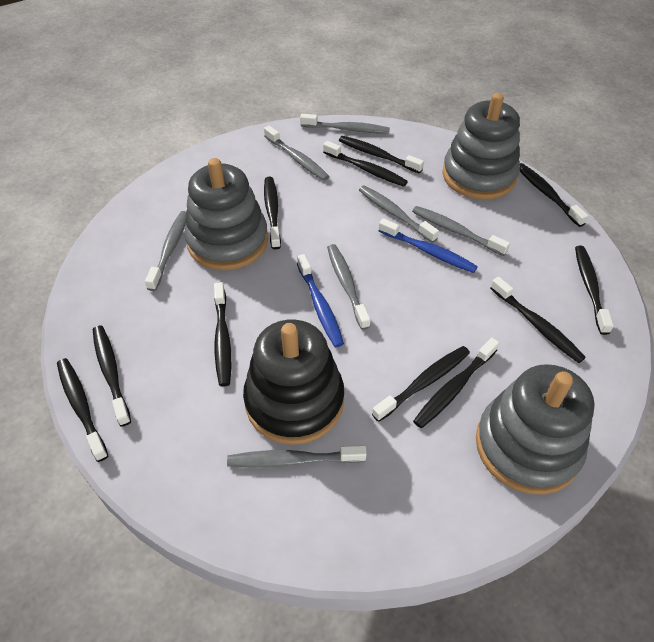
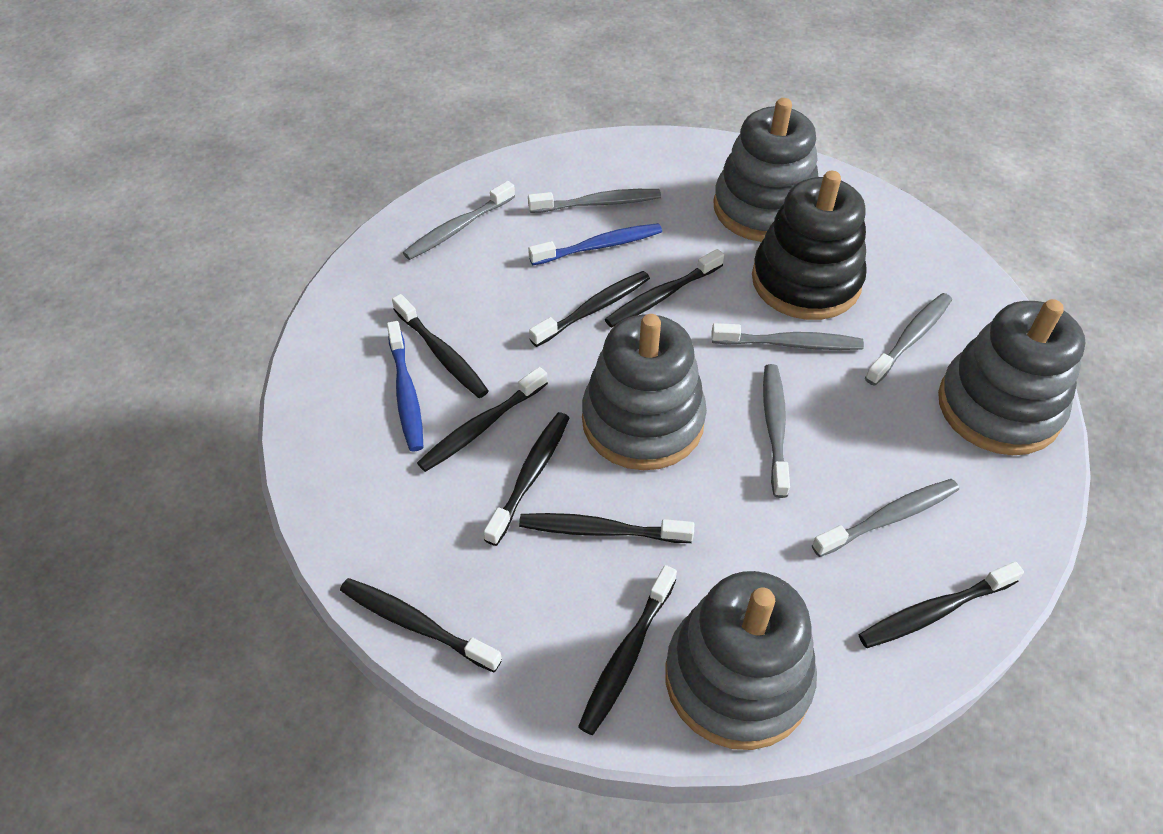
black toothbrush: 11 -> 9
grey stacking toy: 3 -> 4
grey toothbrush: 7 -> 6

